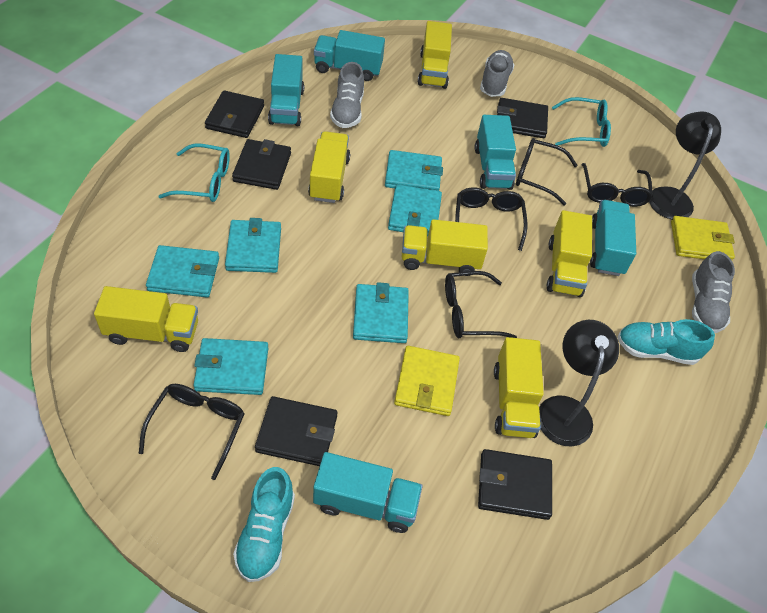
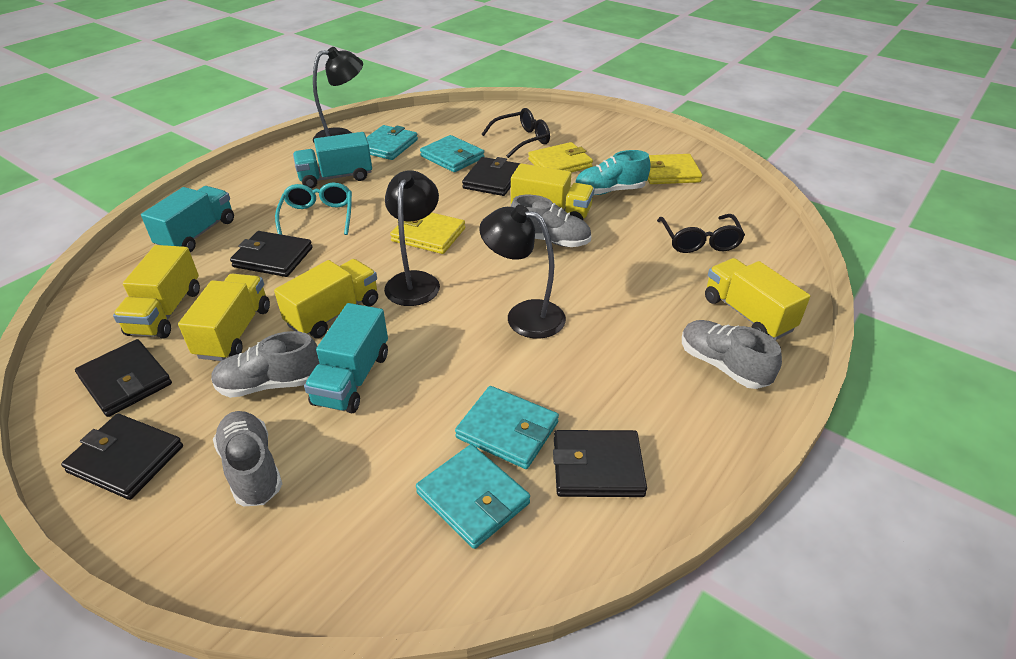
black glasses: 5 -> 2
black lamp: 2 -> 3
grey shoe: 3 -> 4
turquoise glasses: 2 -> 1
turquoise shoe: 2 -> 1
turquoise truck: 5 -> 3
turquoise wallet: 6 -> 4
yellow truck: 6 -> 5
yellow wallet: 2 -> 3

